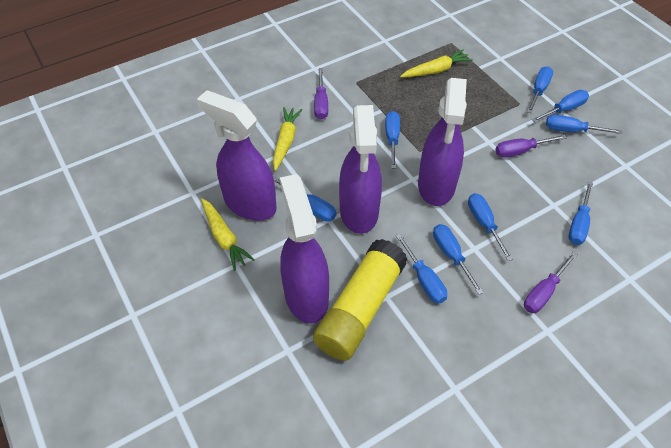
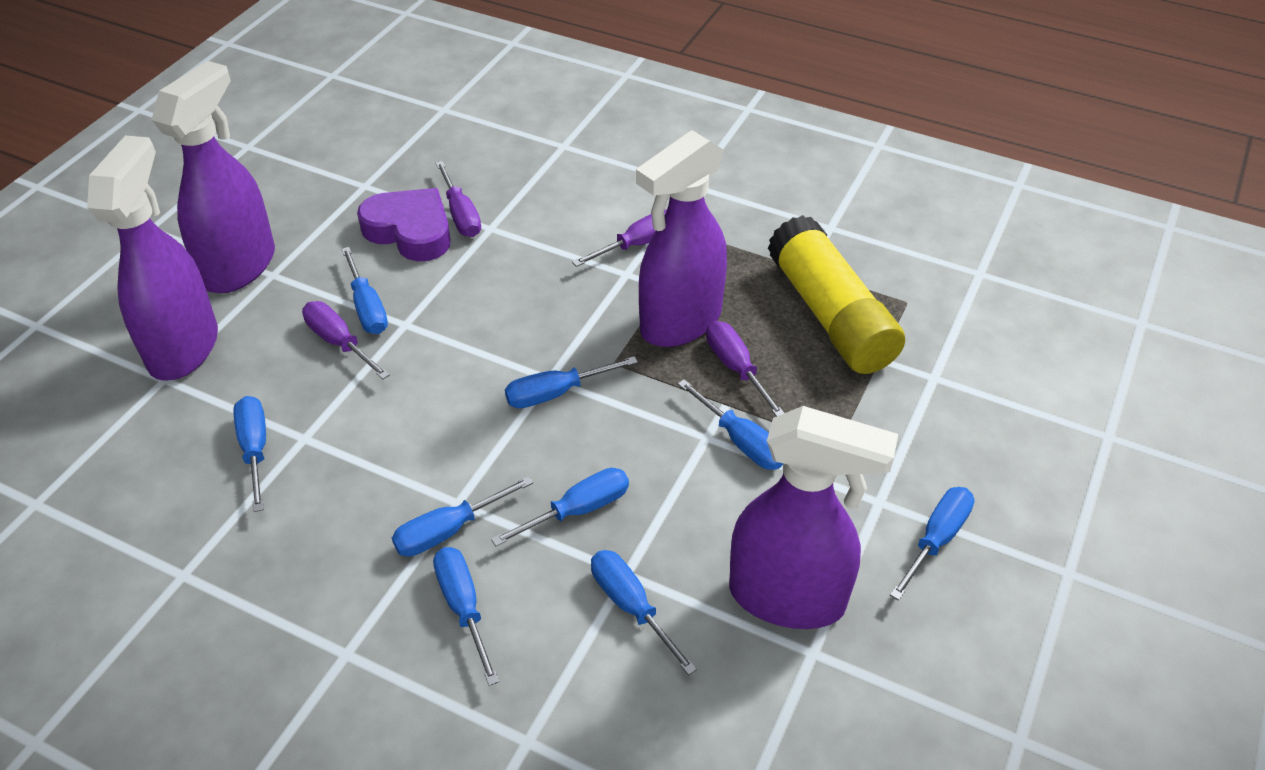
purple heart: 0 -> 1
purple screwdriver: 3 -> 4
yellow carrot: 3 -> 0

